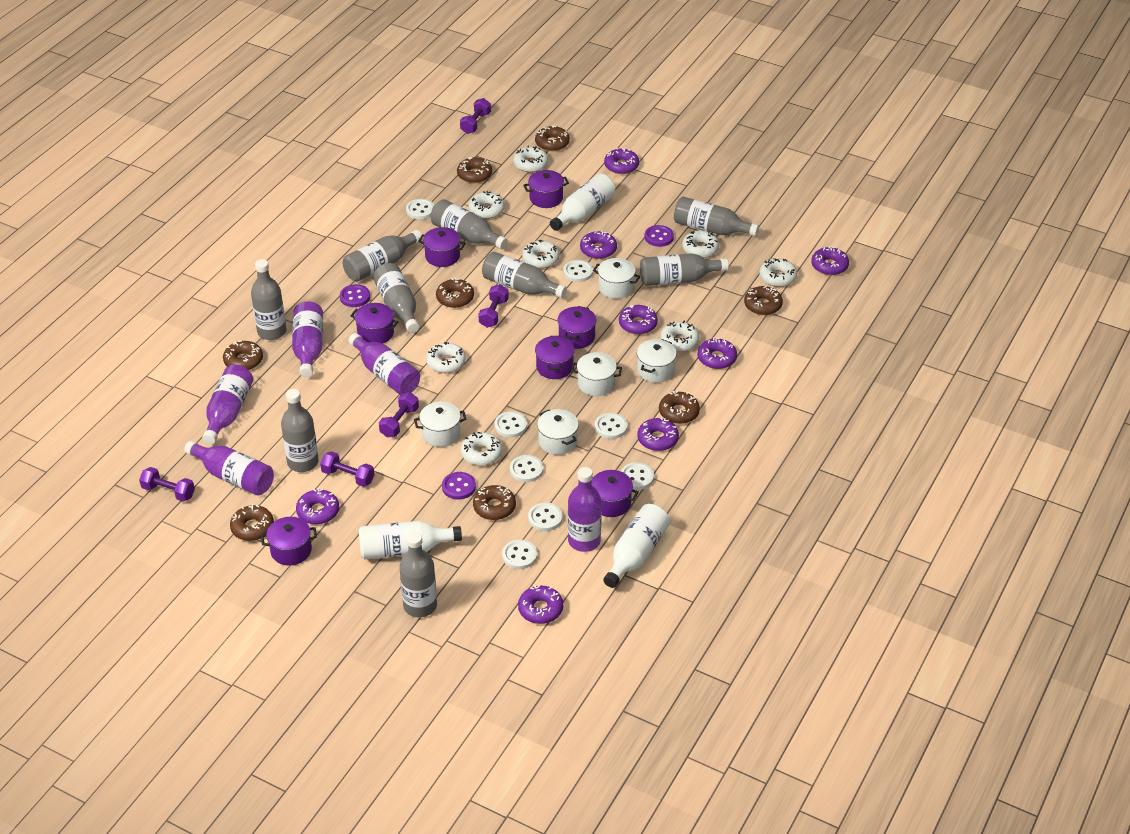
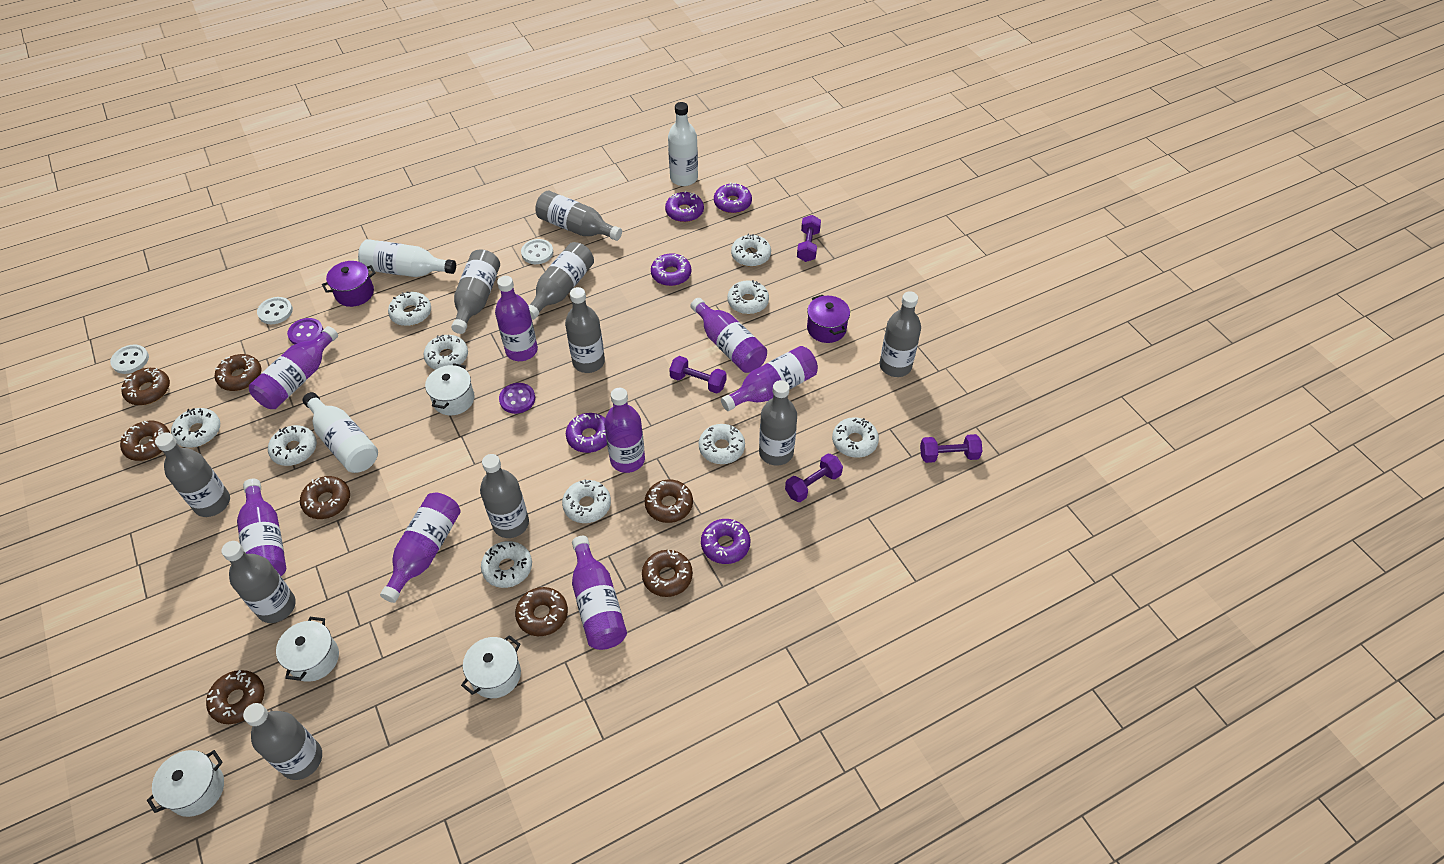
grey bottle: 9 -> 10
purple bottle: 5 -> 8
purple button: 3 -> 2
purple donut: 8 -> 5
purple dumbbell: 5 -> 4
purple pot: 7 -> 2
white button: 8 -> 3
white donut: 8 -> 10
white pot: 5 -> 4

